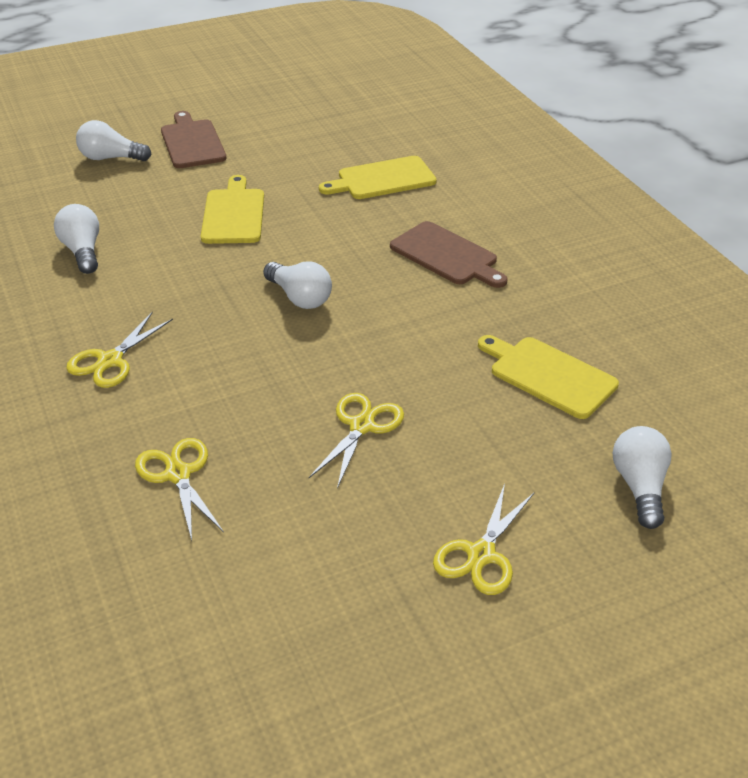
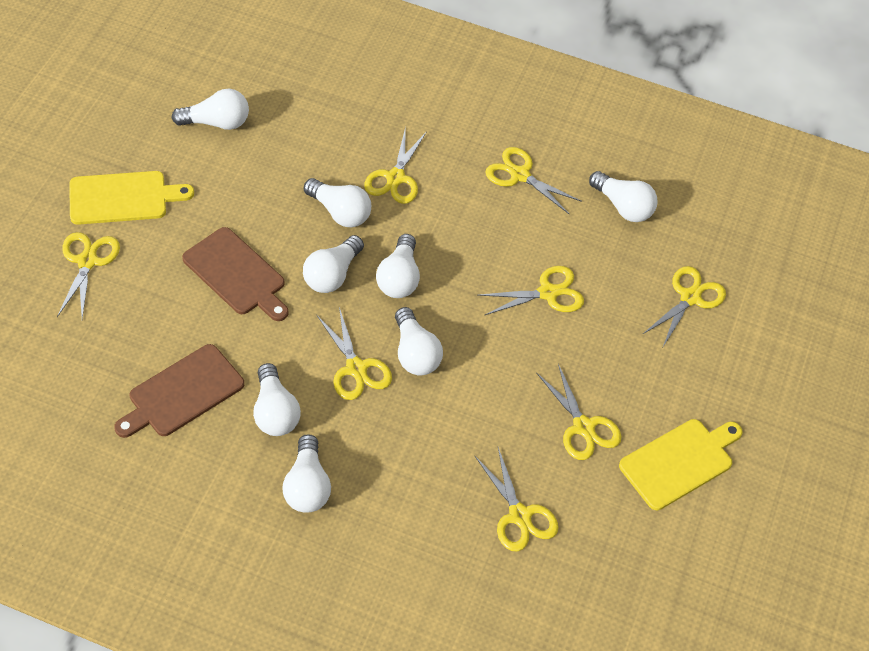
white light bulb: 4 -> 8
yellow cutting board: 3 -> 2
yellow scissors: 4 -> 8

